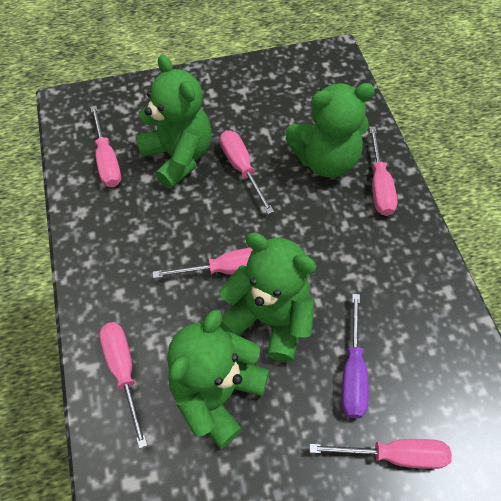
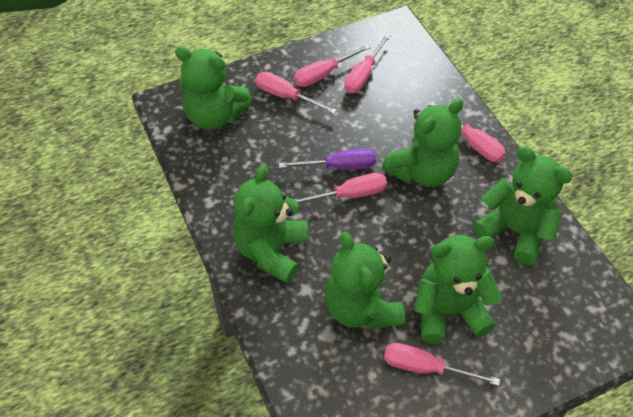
green teddy bear: 4 -> 6

